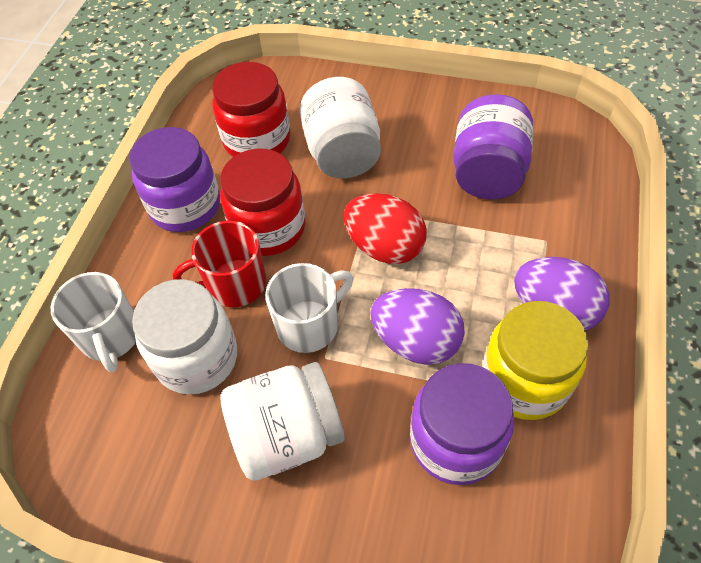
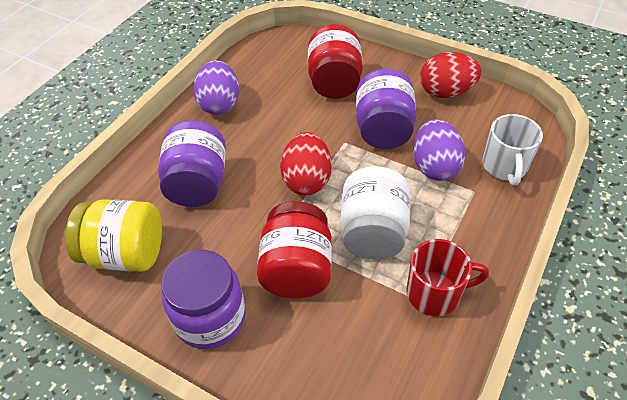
red egg: 1 -> 2
white jar: 3 -> 1
white mug: 2 -> 1

